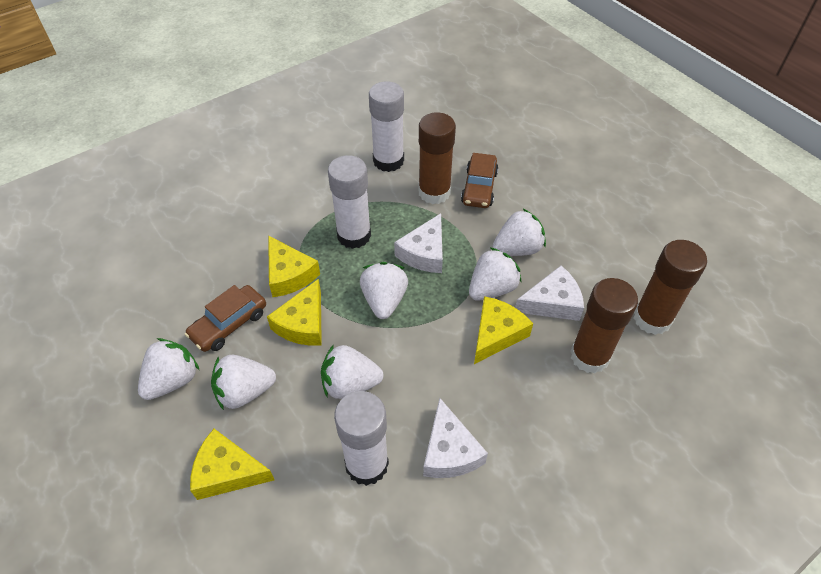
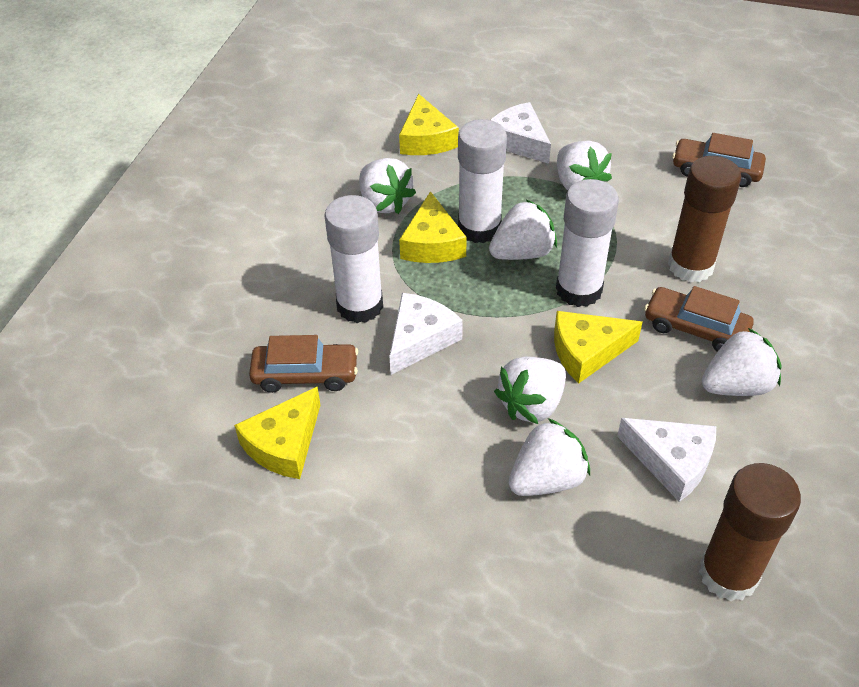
brown car: 2 -> 3
brown glue stick: 3 -> 2

